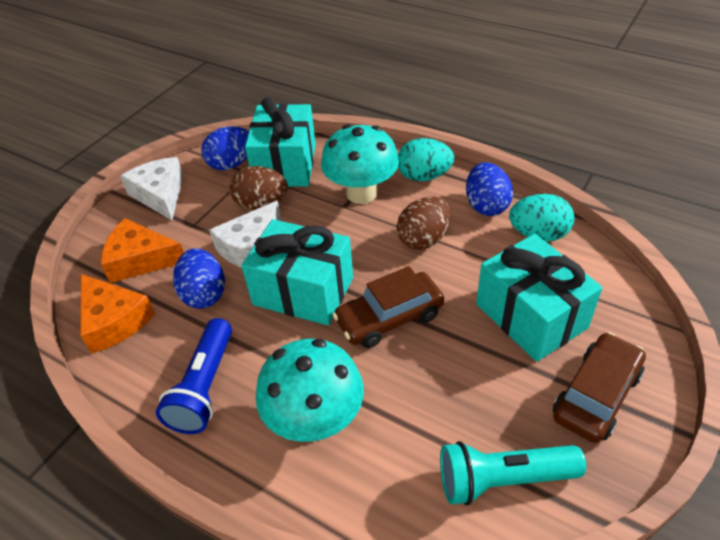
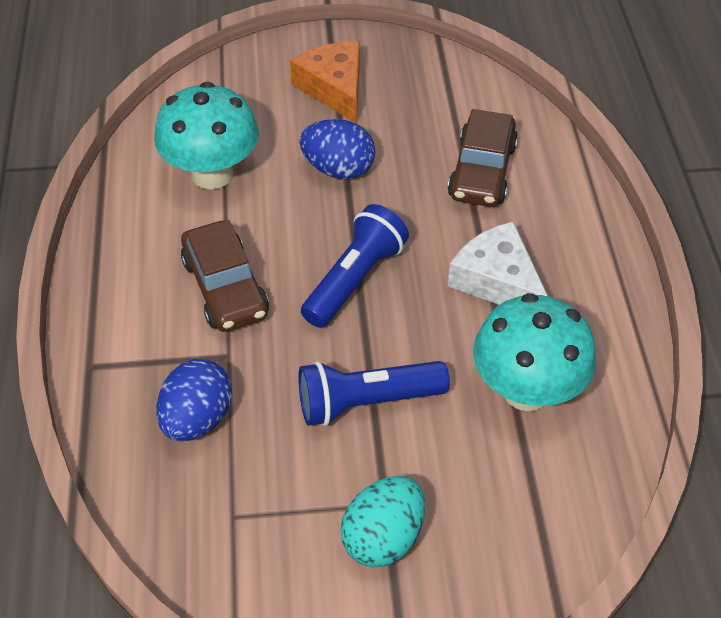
blue egg: 3 -> 2
blue flashlight: 1 -> 2
brown egg: 2 -> 0
orange cheese: 2 -> 1
turquoise egg: 2 -> 1
turquoise flashlight: 1 -> 0
turquoise gift: 3 -> 0
white cheese: 2 -> 1

